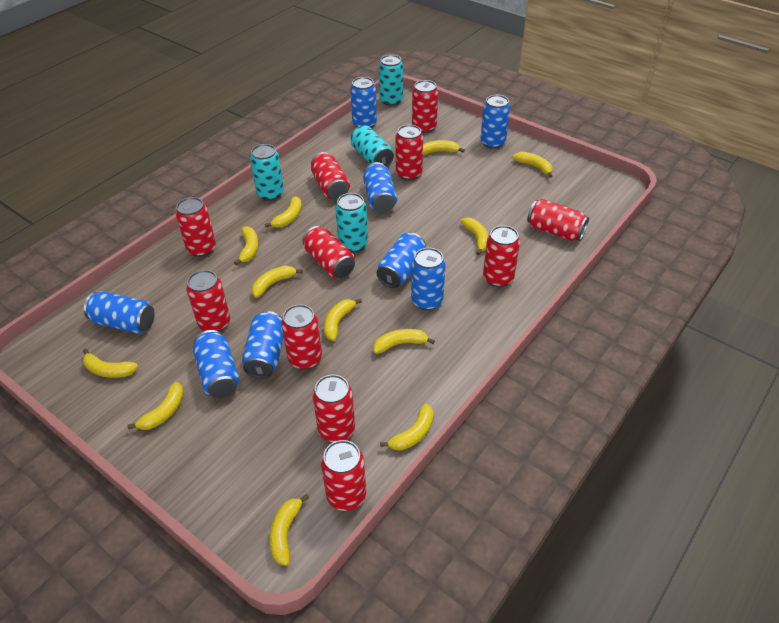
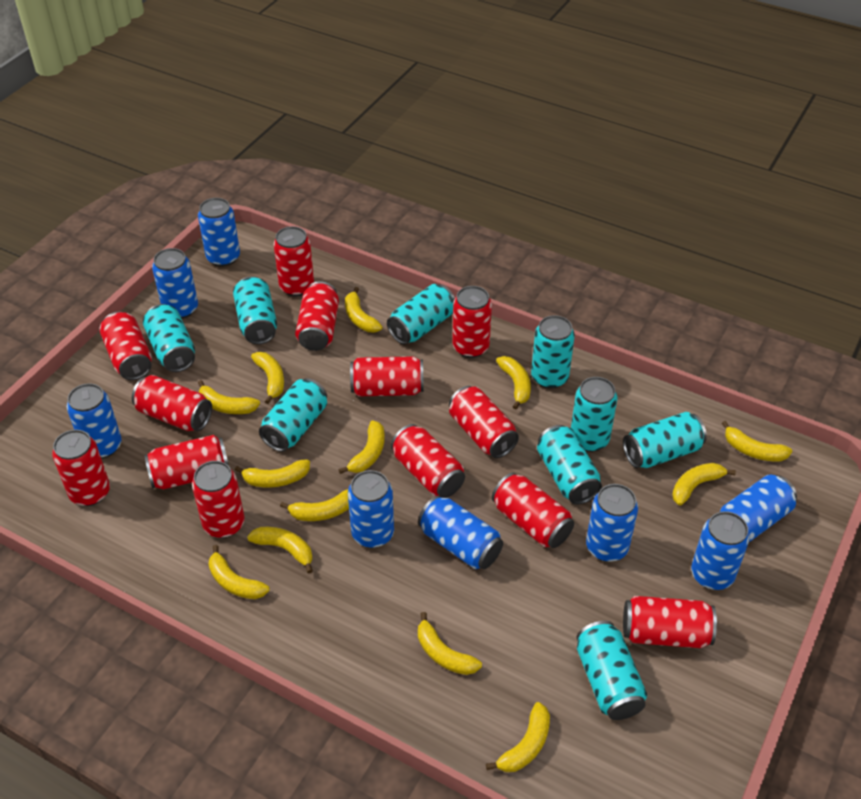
red can: 11 -> 13
turquoise can: 4 -> 9
yellow banana: 12 -> 13

